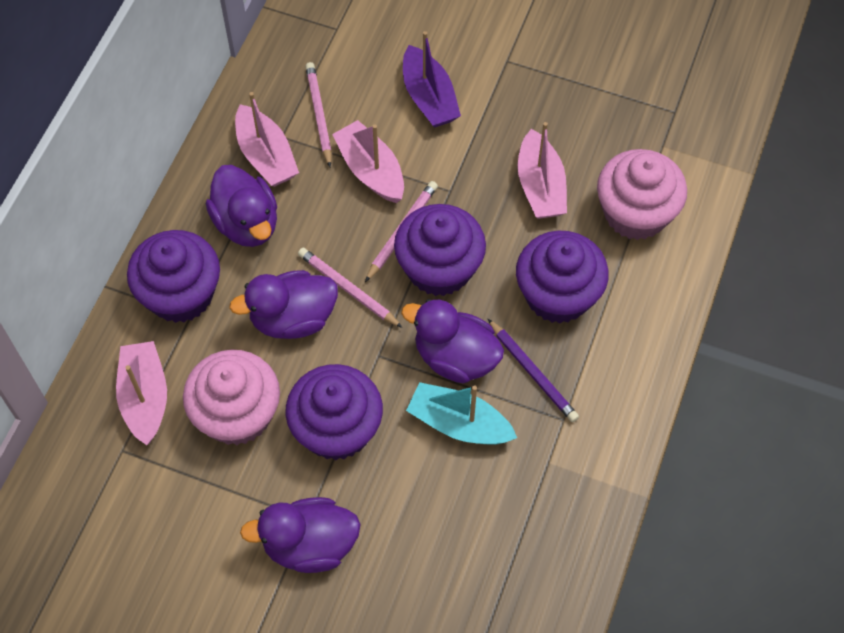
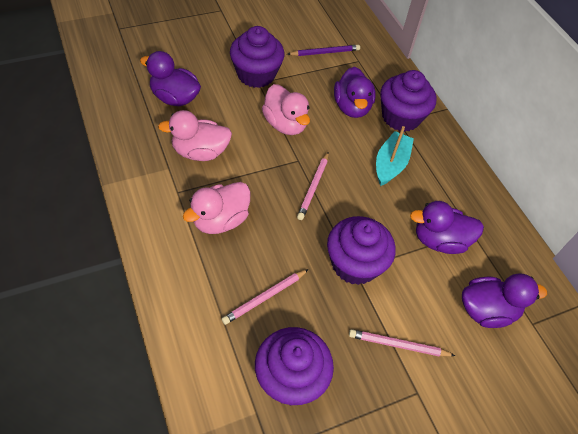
pink boat: 4 -> 0
pink cupcake: 2 -> 0
pink duck: 0 -> 3
purple boat: 1 -> 0

